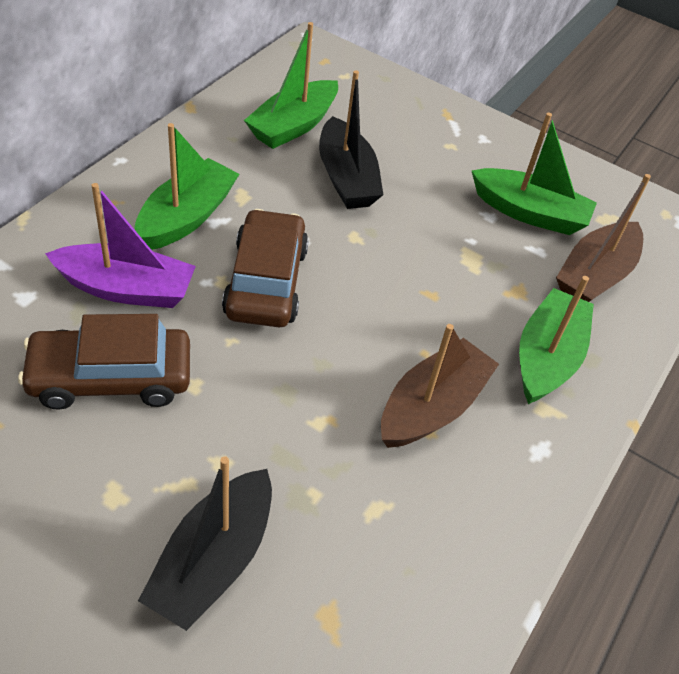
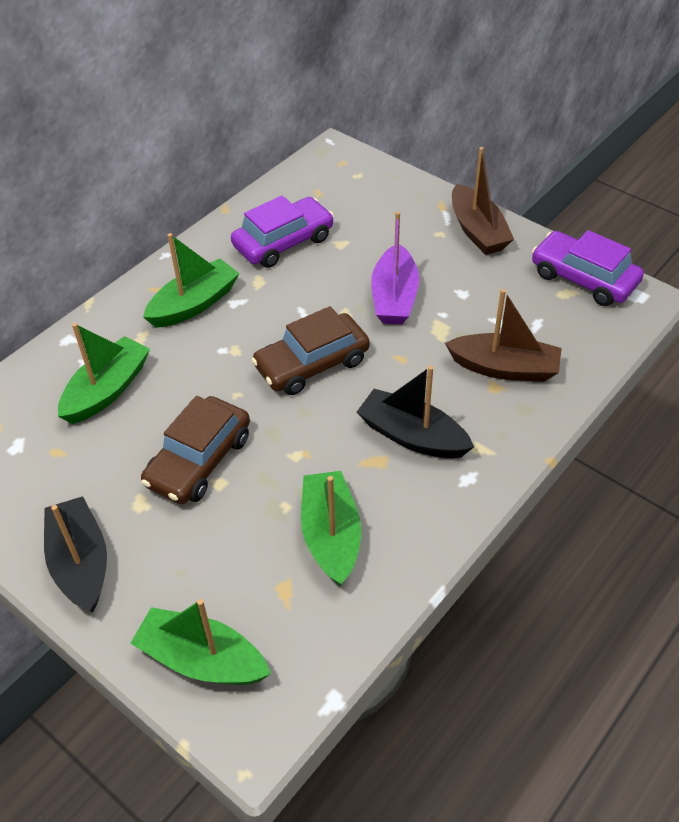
purple car: 0 -> 2

